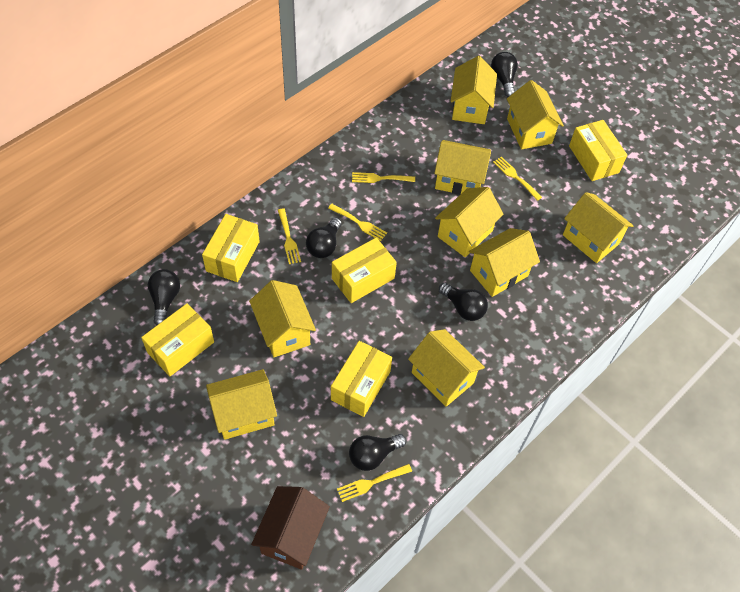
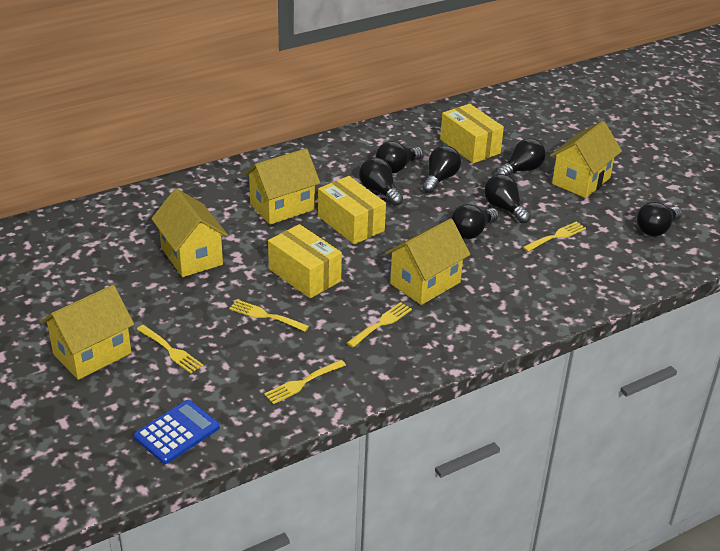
black light bulb: 5 -> 7
blue calculator: 0 -> 1
brown house: 1 -> 0
yellow box: 5 -> 3
yellow house: 9 -> 5

